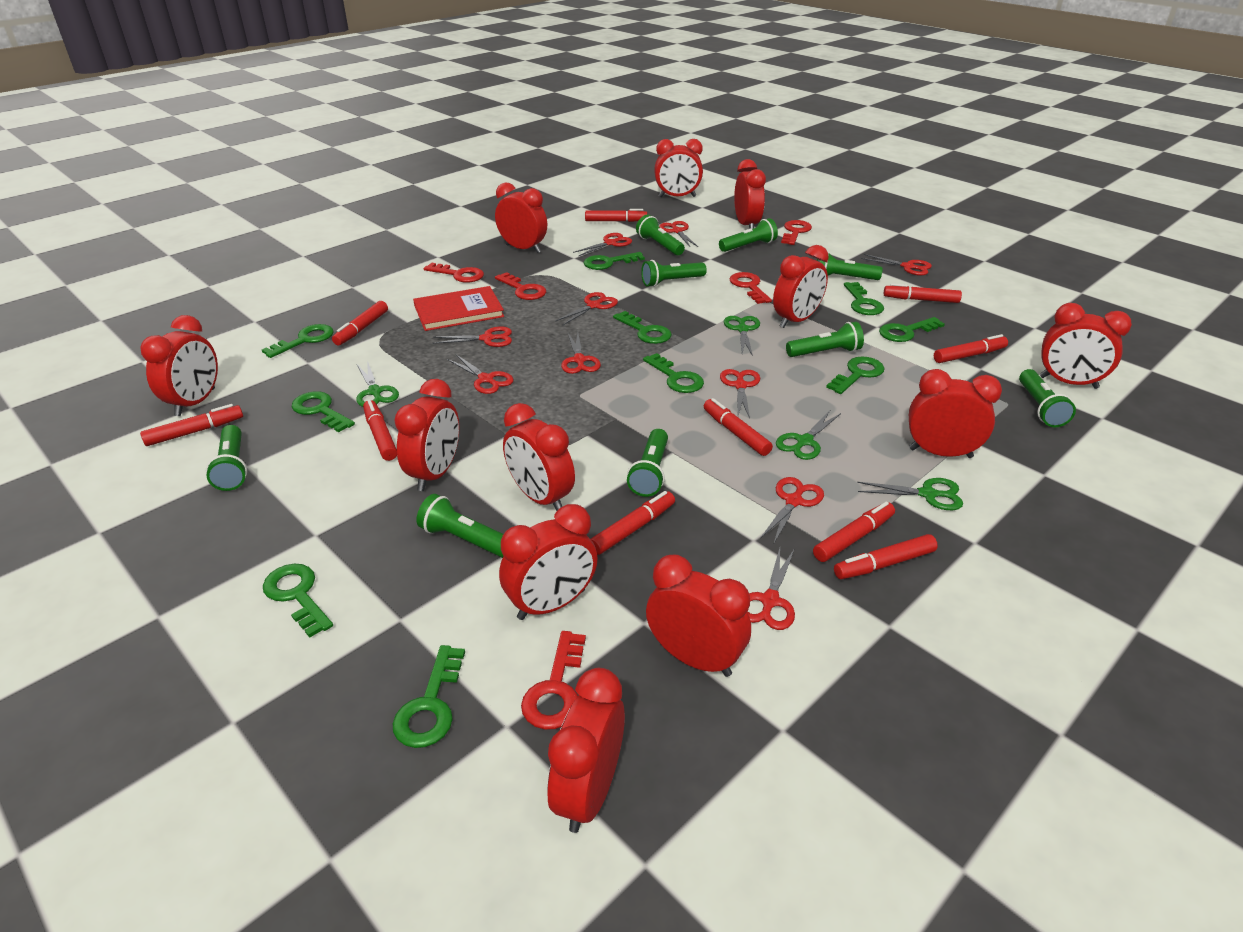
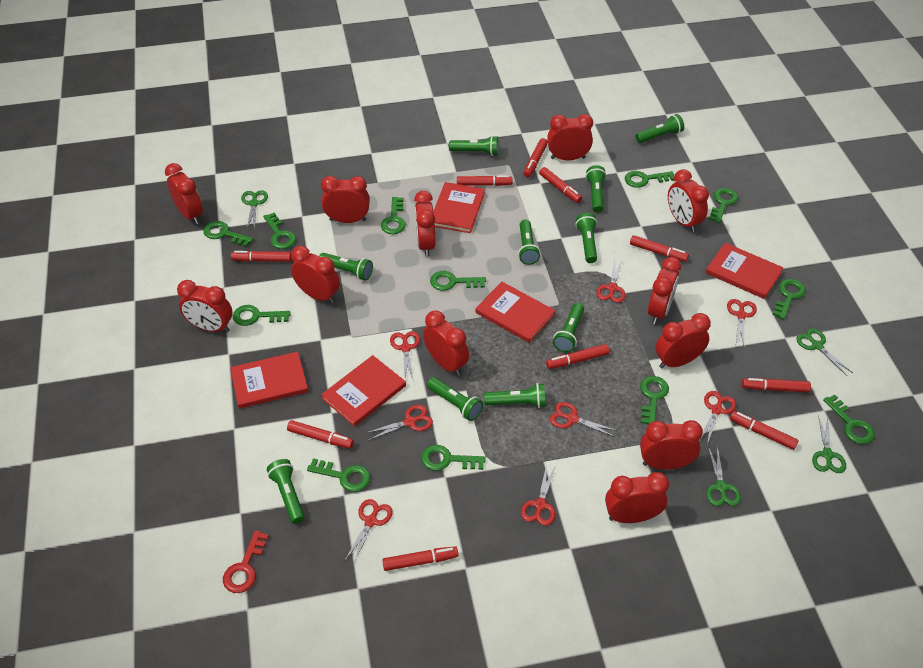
green flashlight: 9 -> 10
green key: 10 -> 12
red book: 1 -> 5
red key: 5 -> 1
red scissors: 10 -> 8

